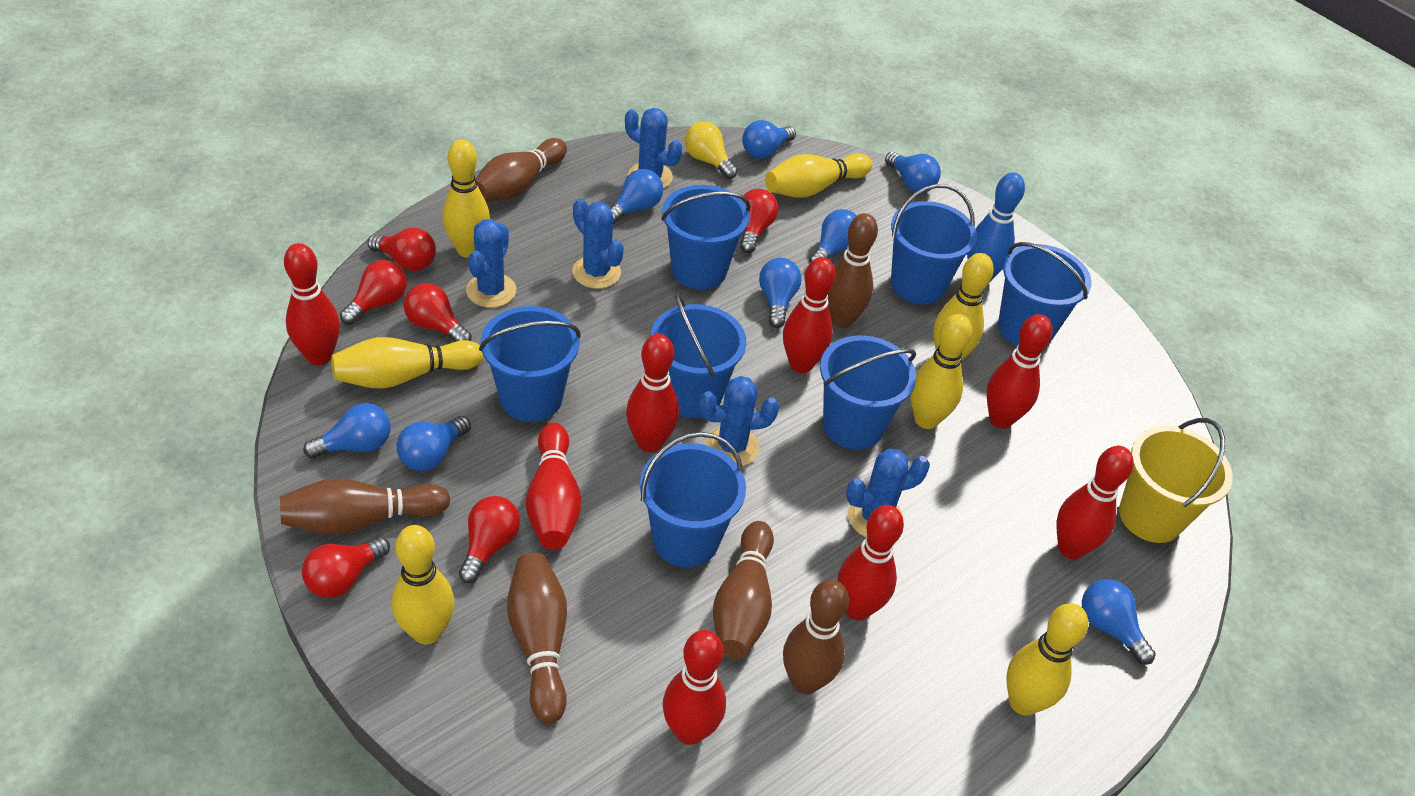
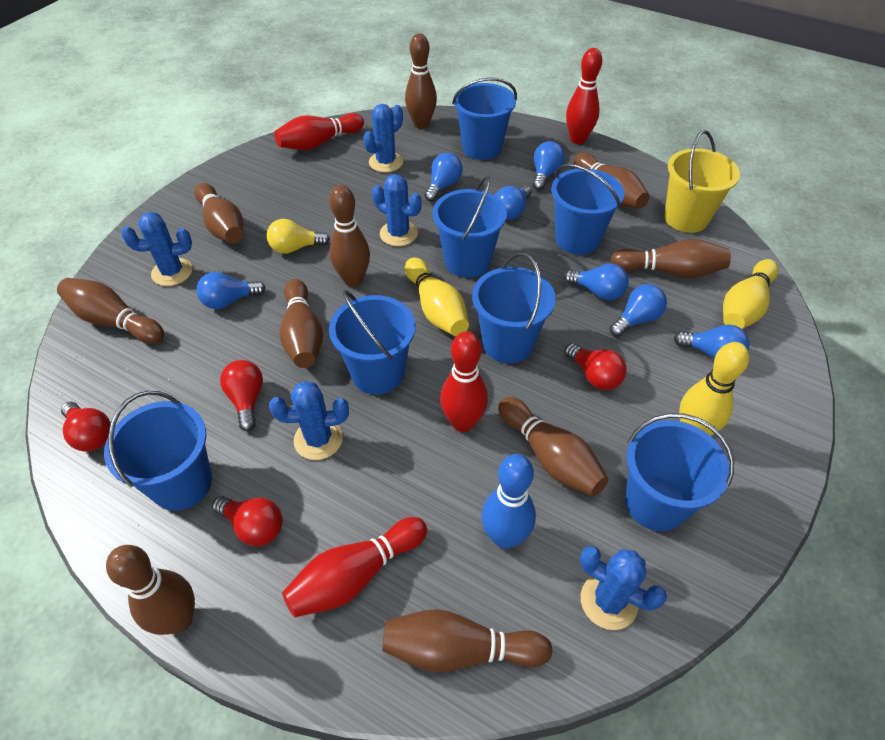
blue light bulb: 8 -> 7
brown bowling pin: 6 -> 10
red bowling pin: 8 -> 4
red light bulb: 6 -> 4
yellow bowling pin: 7 -> 3

